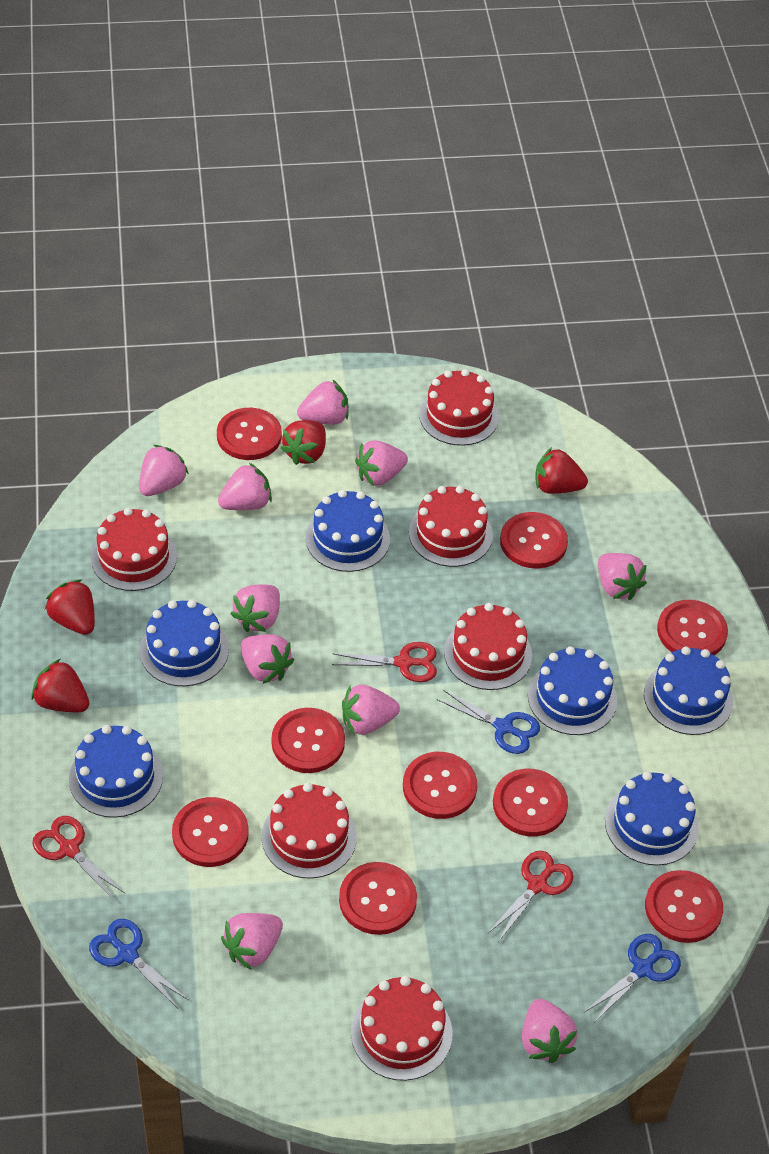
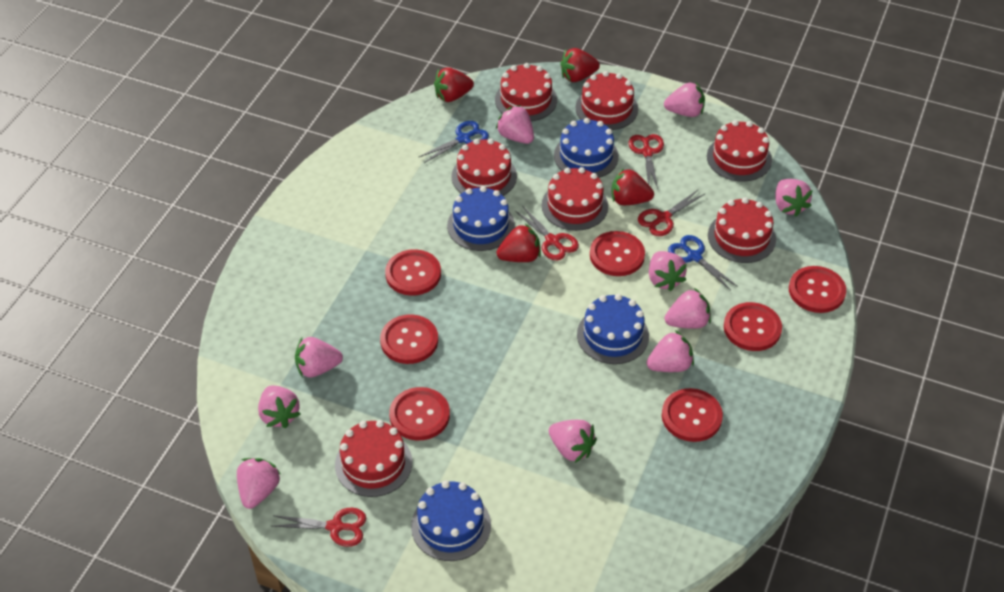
blue cake: 6 -> 4
blue scissors: 3 -> 2
red button: 9 -> 7
red cake: 6 -> 7
red scissors: 3 -> 4

